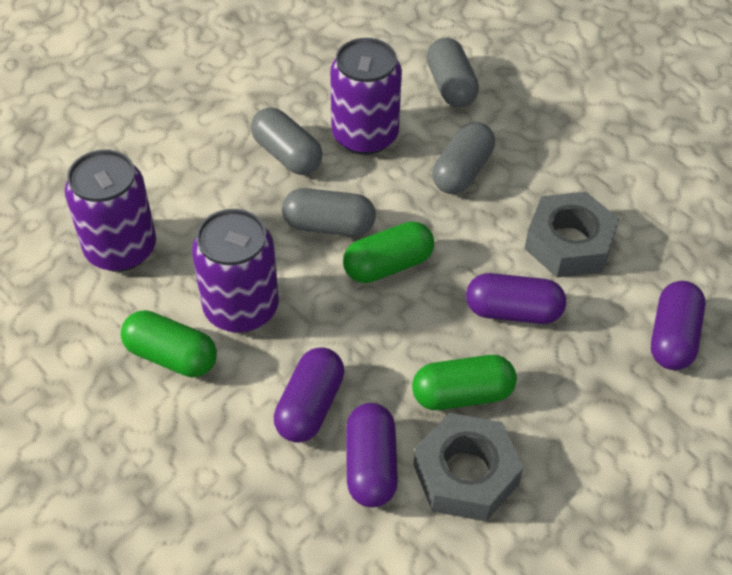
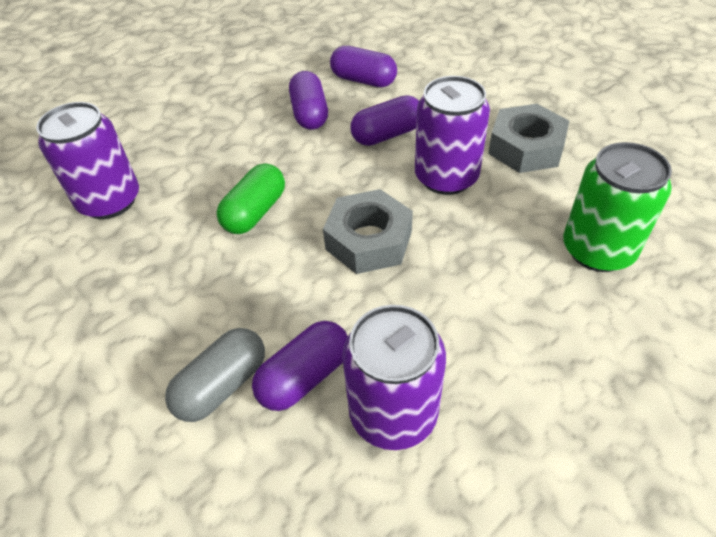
green can: 0 -> 1
green capsule: 3 -> 1
grey capsule: 4 -> 1

